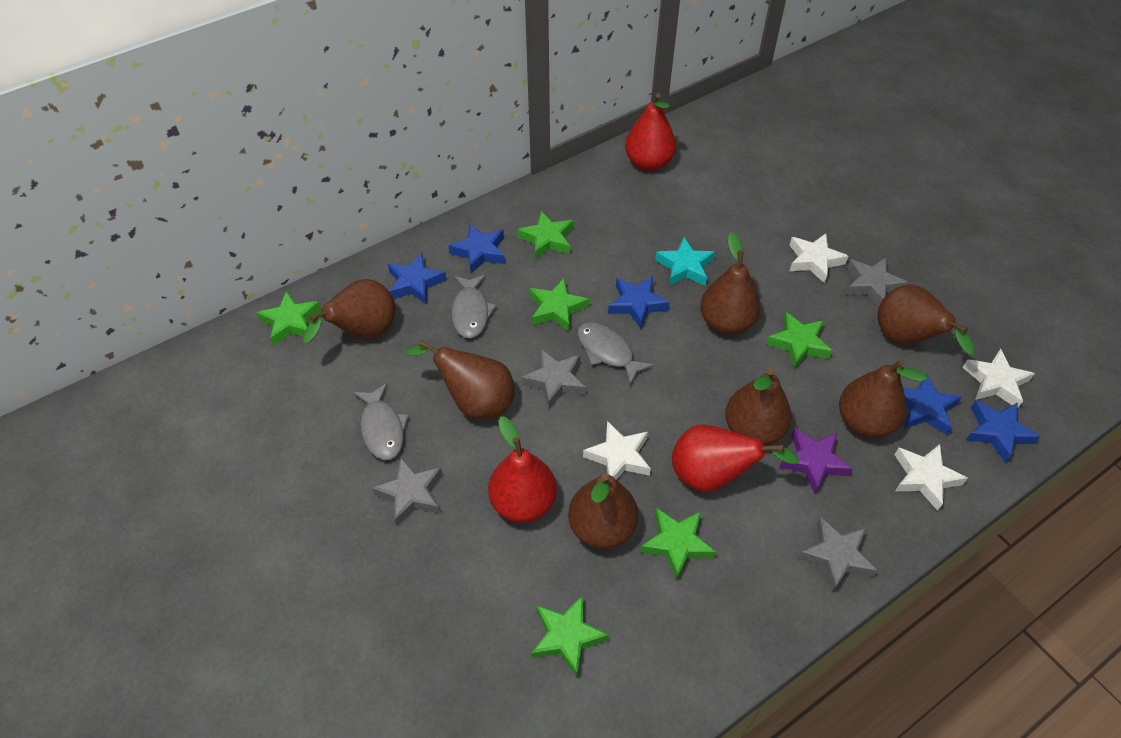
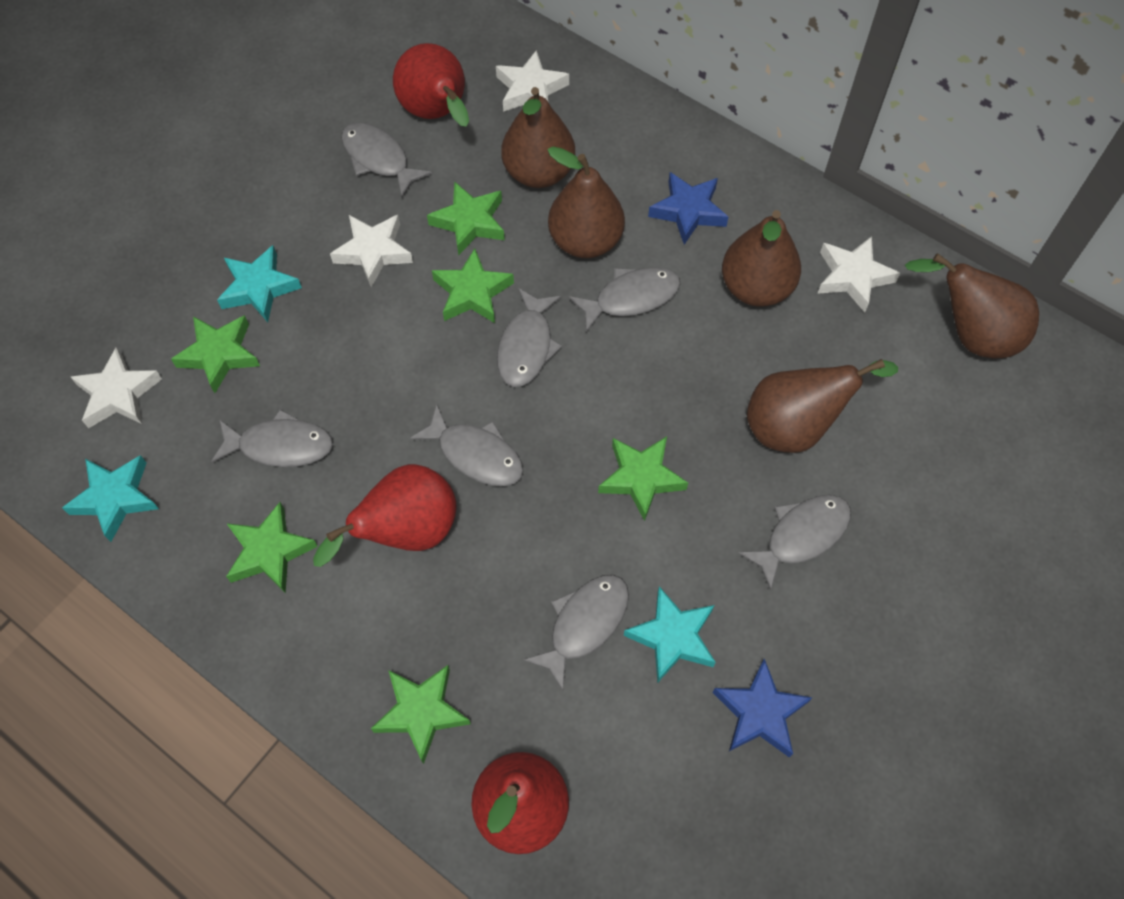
blue star: 5 -> 2
brown pear: 7 -> 5
grey fish: 3 -> 7
grey star: 4 -> 0
purple star: 1 -> 0
turquoise star: 1 -> 3

